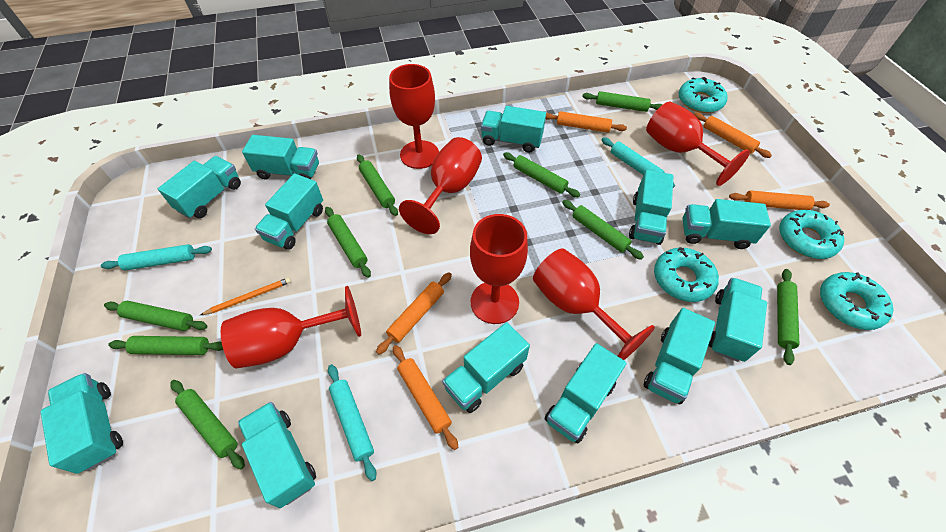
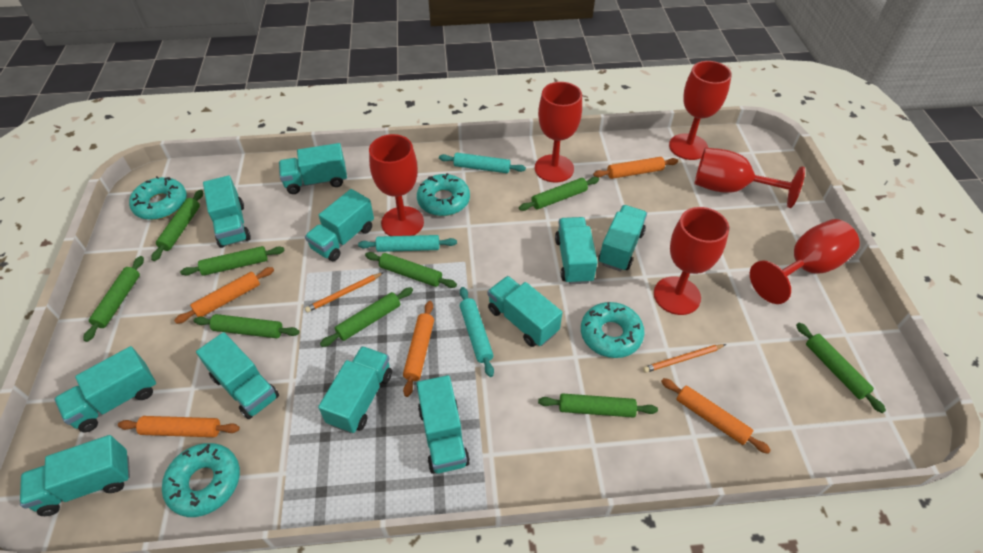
orange pencil: 1 -> 2
turquoise truck: 12 -> 11

